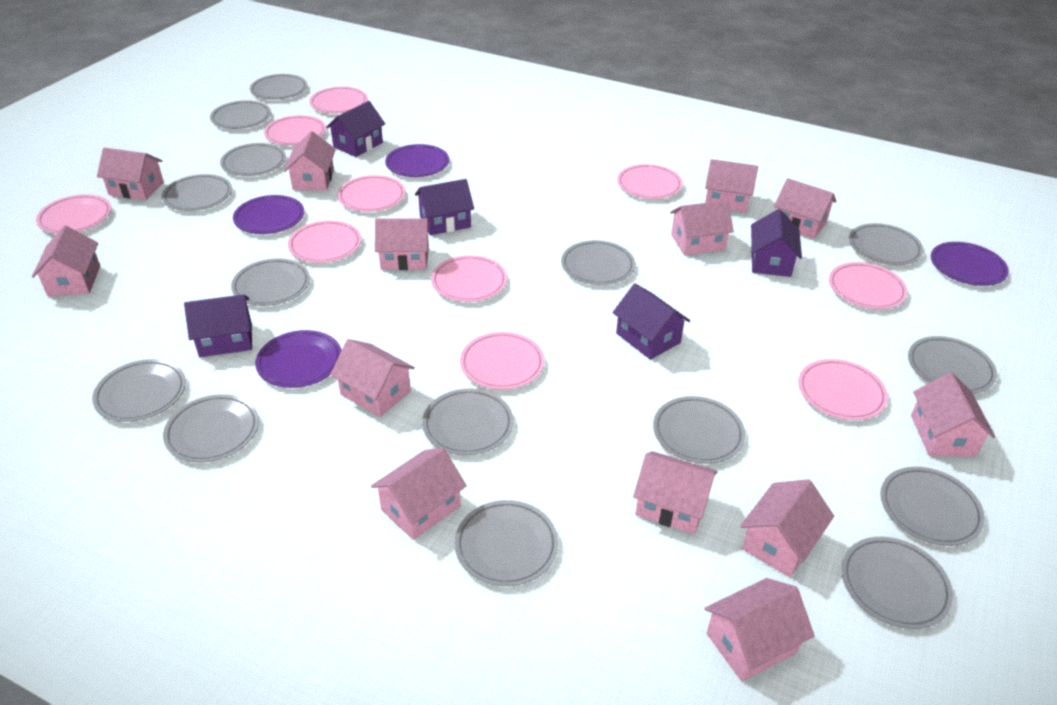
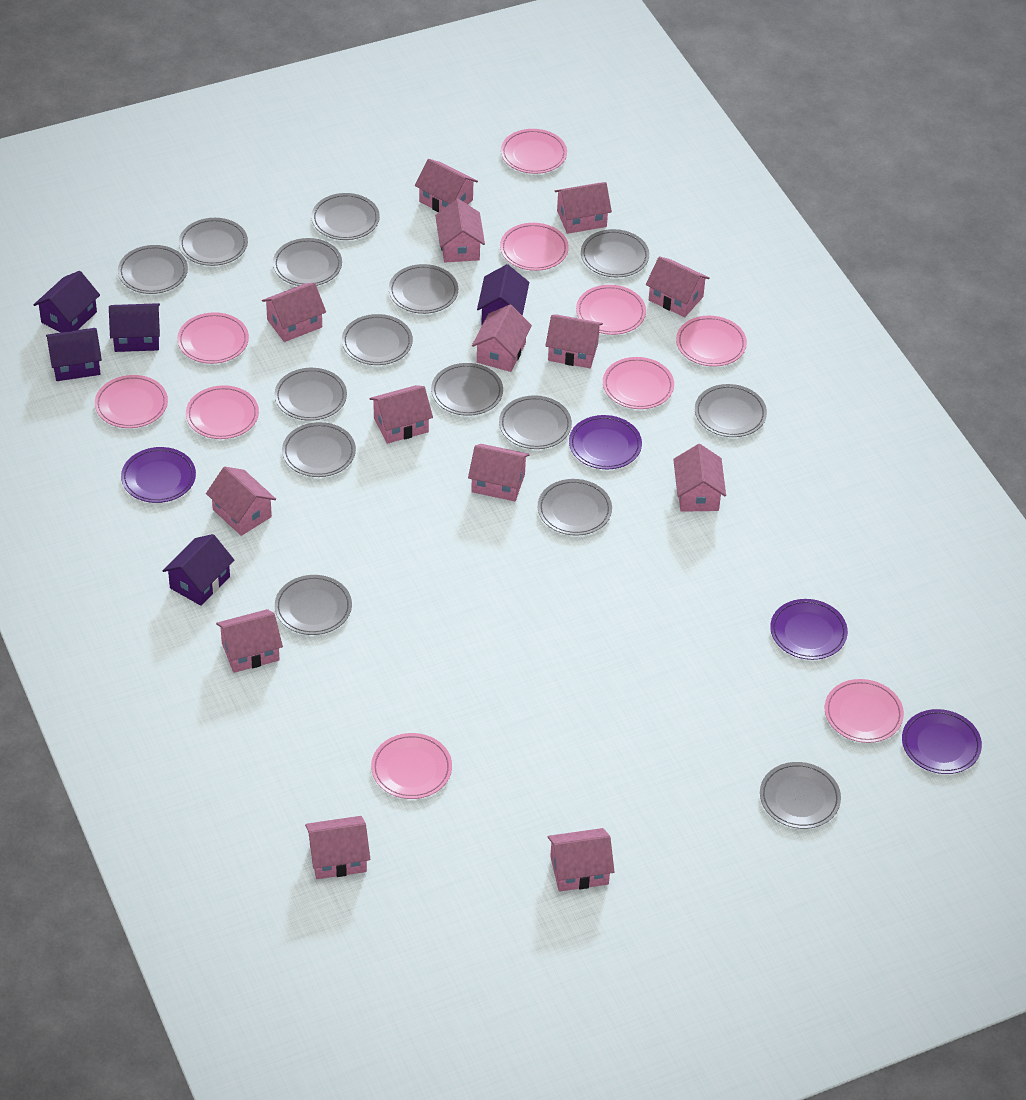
pink house: 13 -> 14

